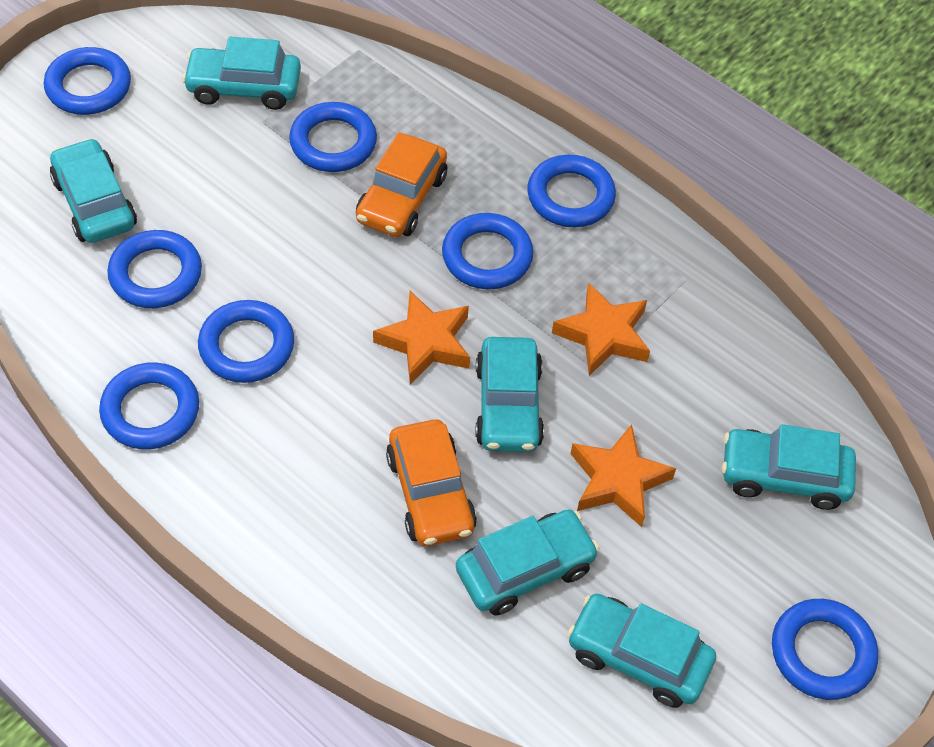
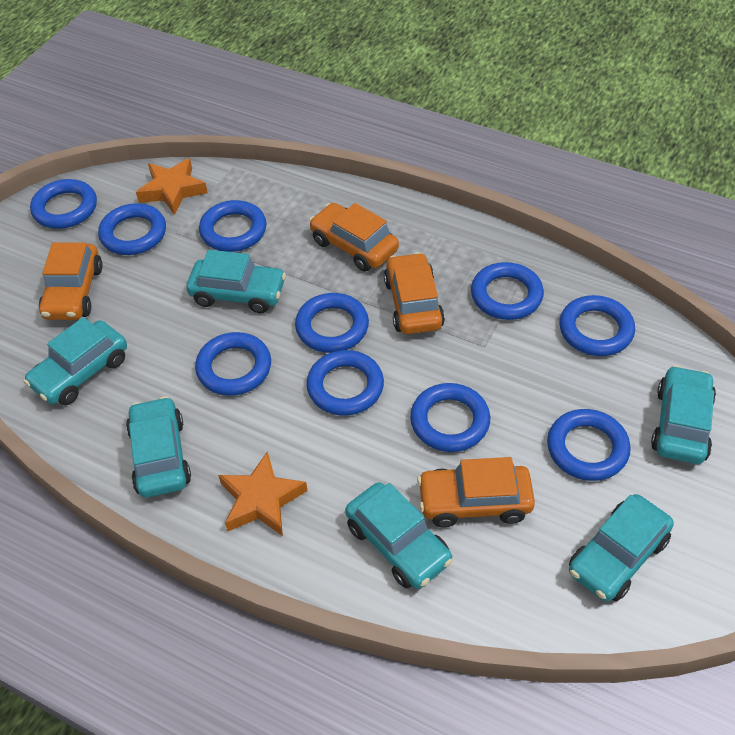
blue ring: 8 -> 10
orange car: 2 -> 4
orange star: 3 -> 2

